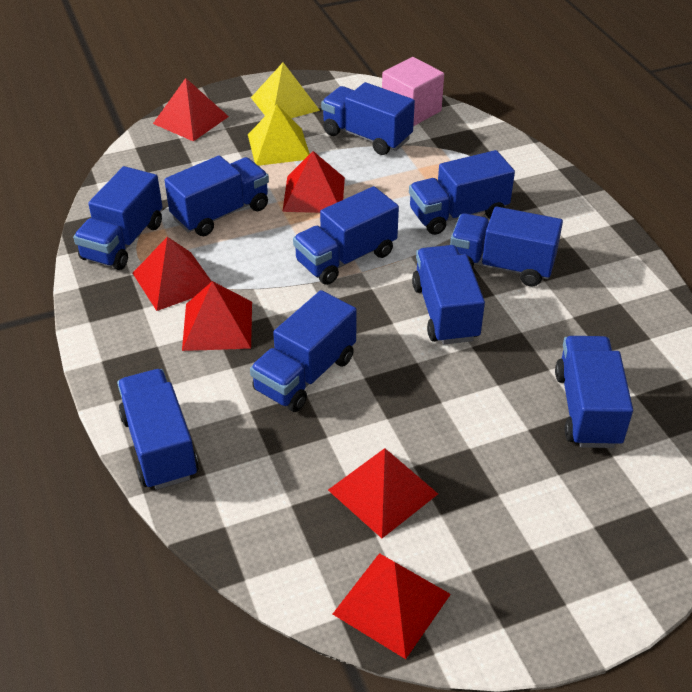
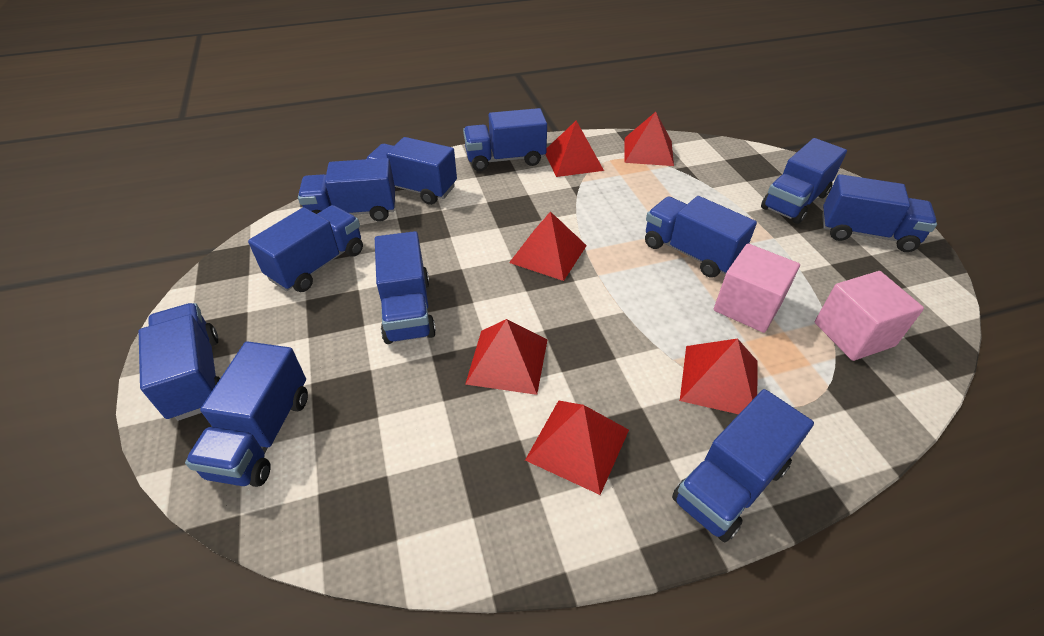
blue truck: 10 -> 11
pink cube: 1 -> 2
yellow pyramid: 2 -> 0

